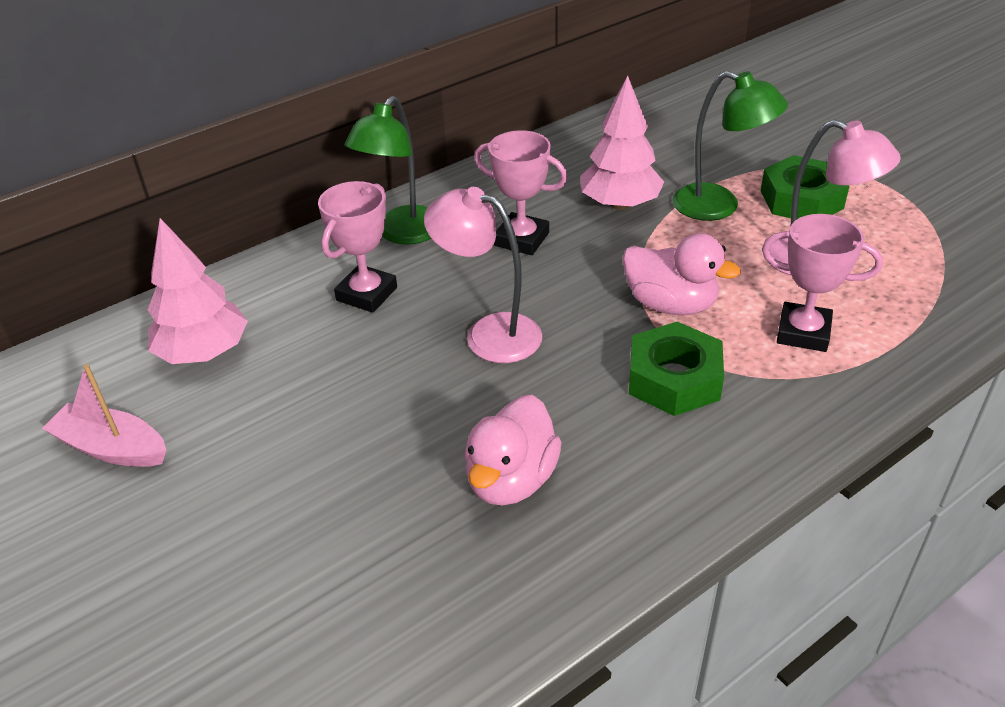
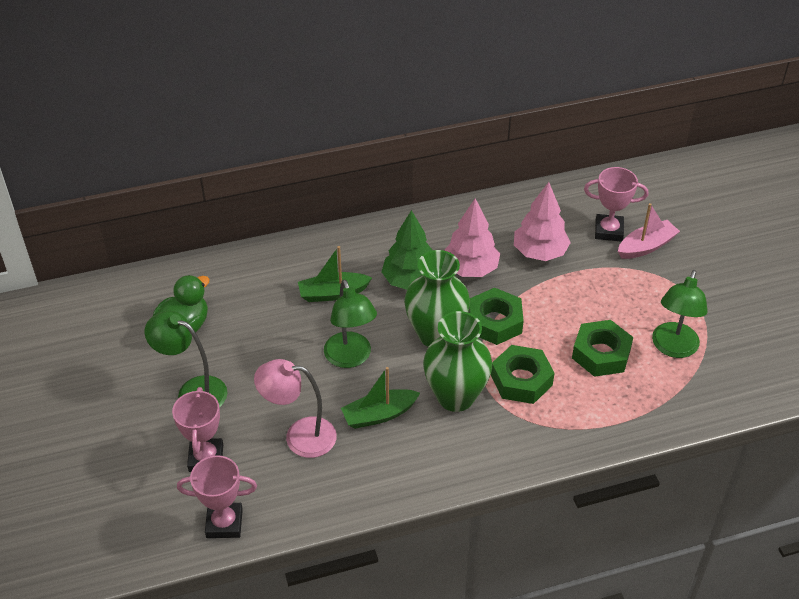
green boat: 0 -> 2
green duck: 0 -> 1
green lamp: 2 -> 3
green nut: 2 -> 3
green tree: 0 -> 1
green vase: 0 -> 2
pink duck: 2 -> 0
pink lamp: 2 -> 1

